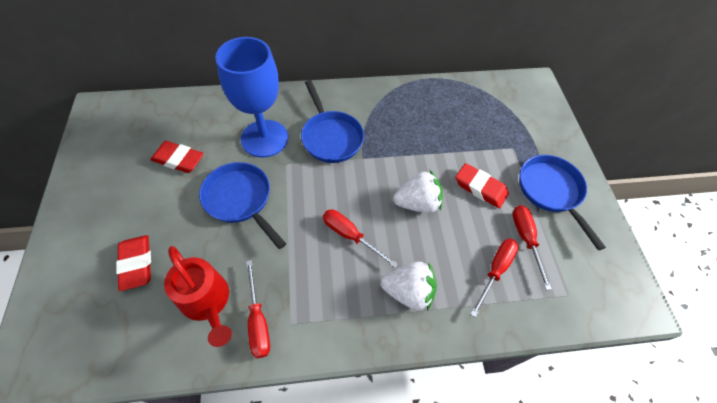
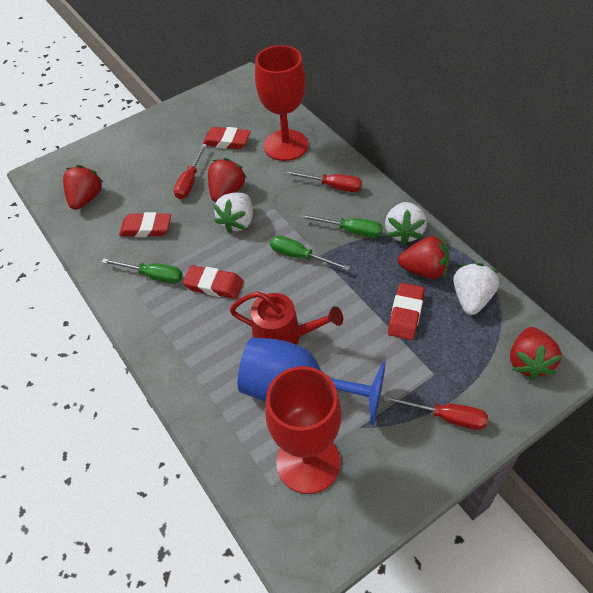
blue pan: 3 -> 0
green screwdriver: 0 -> 3
red eraser: 3 -> 4
red goblet: 0 -> 2
red screwdriver: 4 -> 3
red strawberry: 0 -> 4
white strawberry: 2 -> 3

